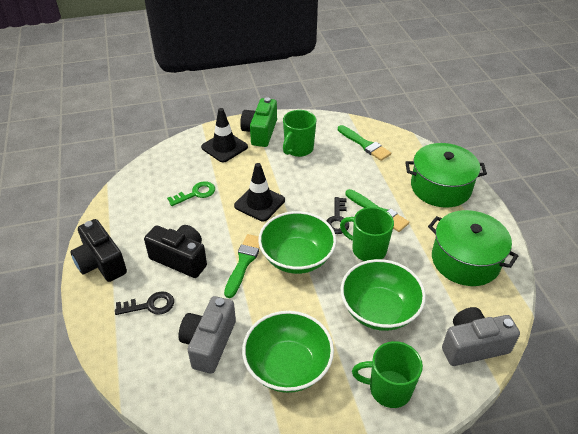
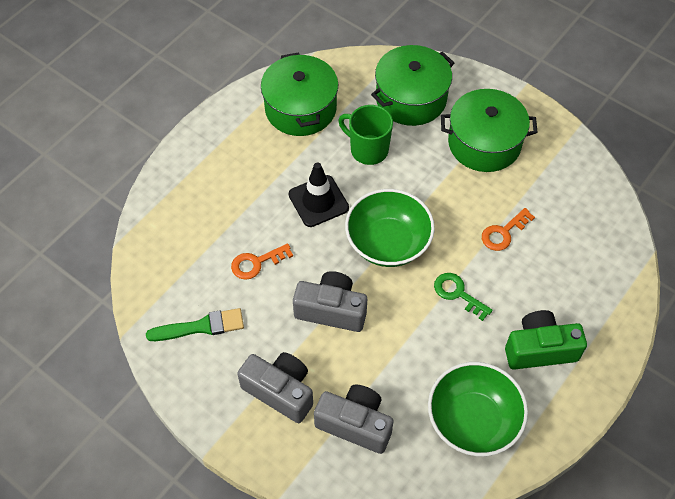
black camera: 2 -> 0
black key: 2 -> 0
black traffic cone: 2 -> 1
green bowl: 3 -> 2
green brush: 3 -> 1
green mug: 3 -> 1
green pot: 2 -> 3
grey camera: 2 -> 3
orange key: 0 -> 2

